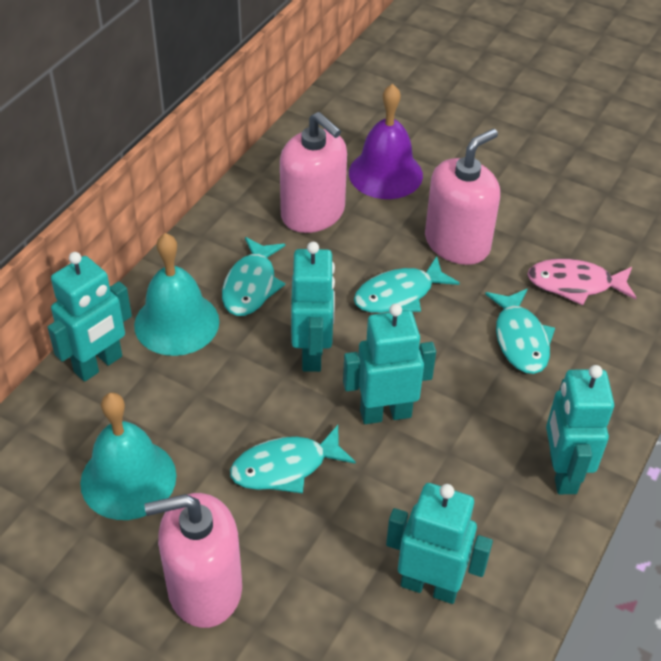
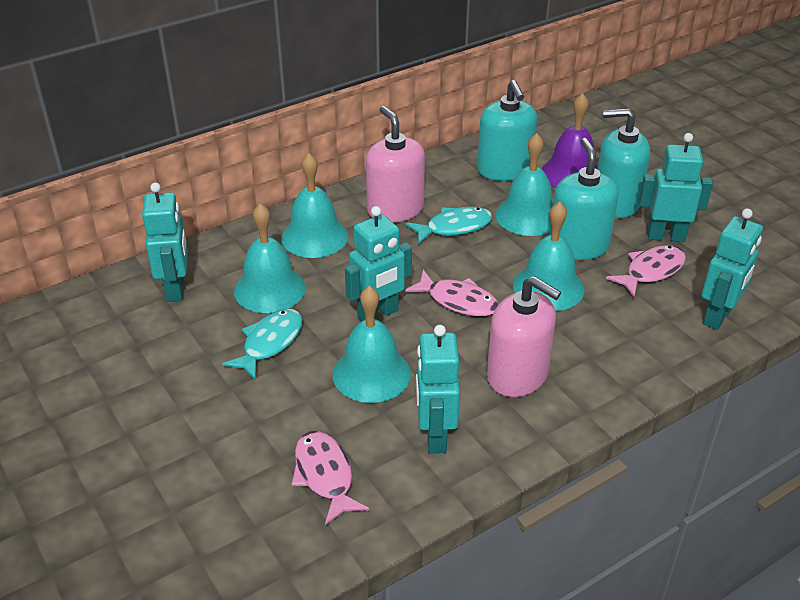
pink fish: 1 -> 3
pink soap dispenser: 3 -> 2
turquoise bell: 2 -> 5
turquoise fish: 4 -> 2
turquoise soap dispenser: 0 -> 3

